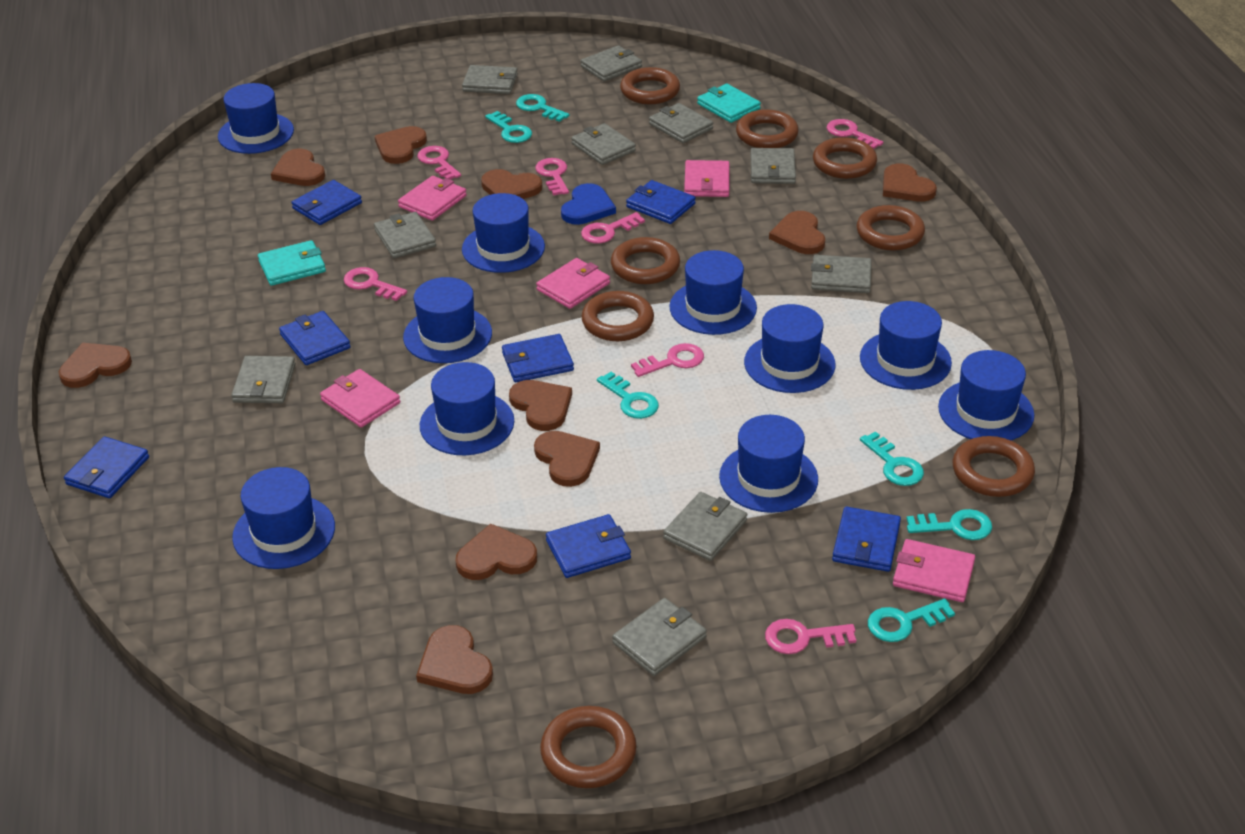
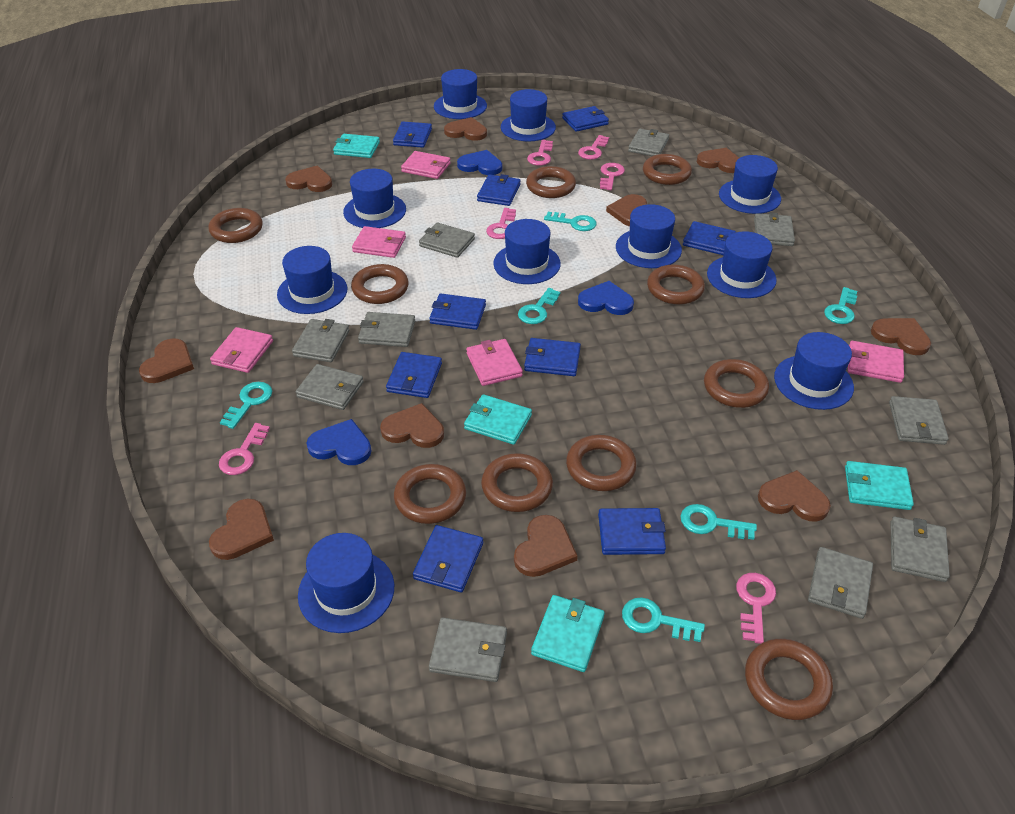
blue heart: 1 -> 3
blue wallet: 7 -> 9
brown ring: 8 -> 10
pink key: 7 -> 6
turquoise wallet: 2 -> 4

